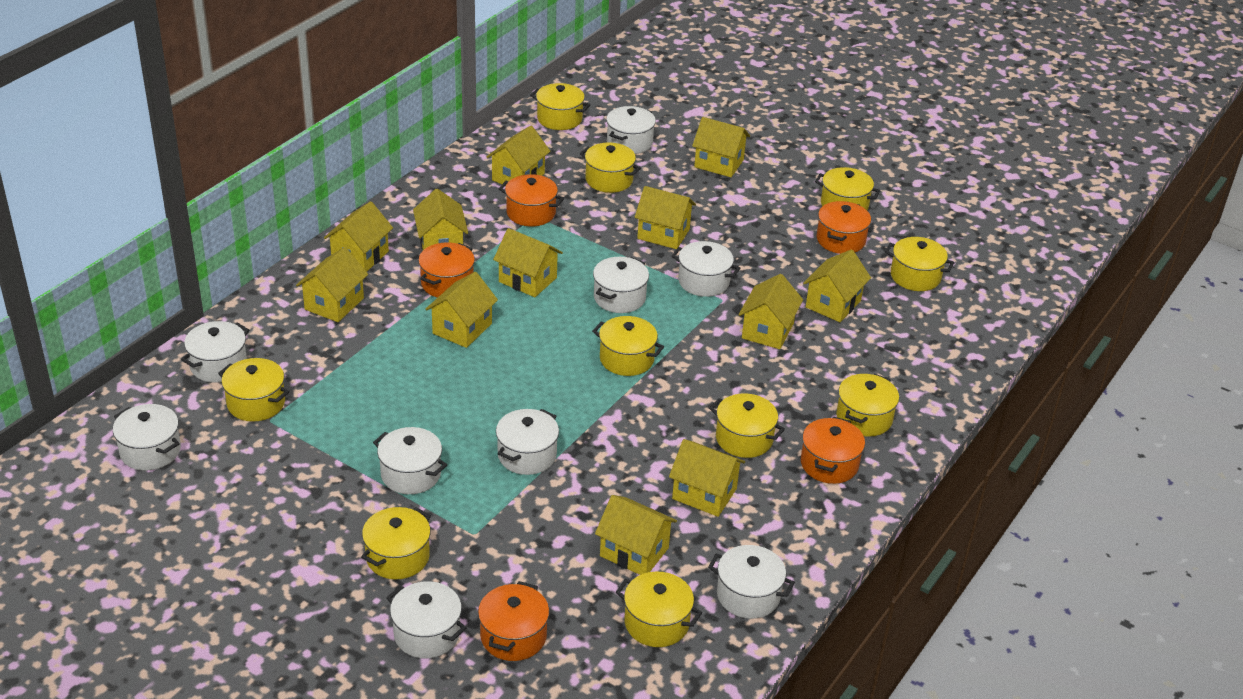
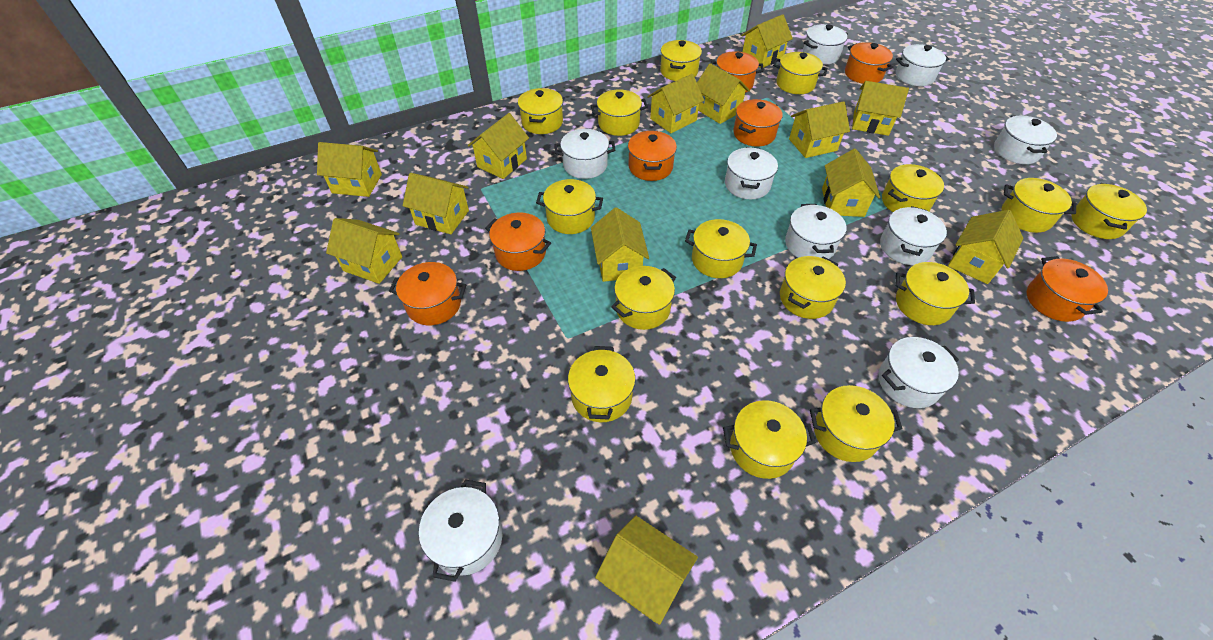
orange pot: 5 -> 7
yellow house: 12 -> 13
yellow pot: 10 -> 15

